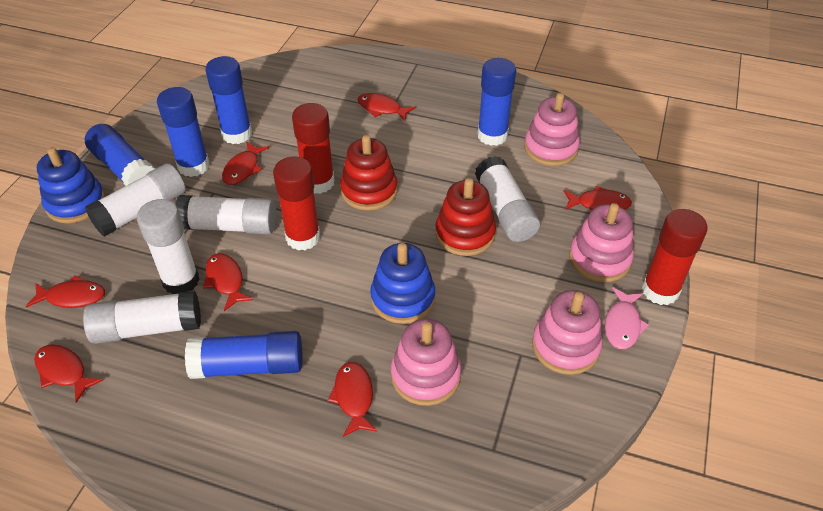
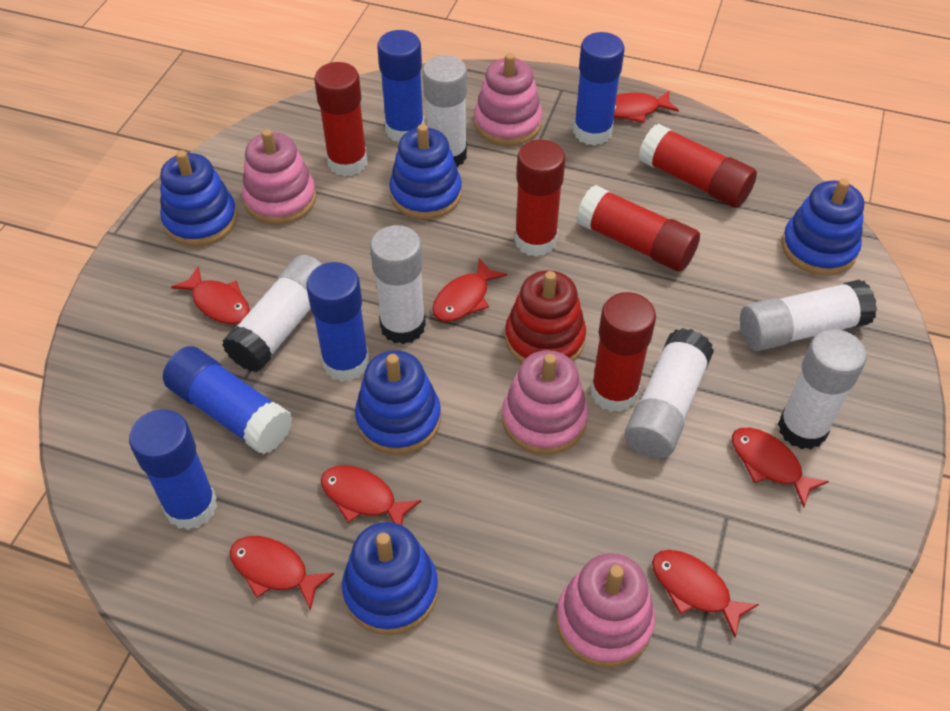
blue stacking toy: 2 -> 5
pink fish: 1 -> 0
red glue stick: 3 -> 5
red stacking toy: 2 -> 1
white glue stick: 5 -> 6

